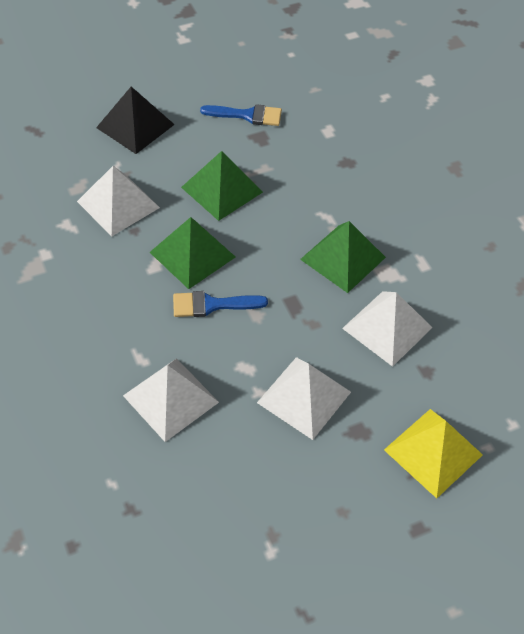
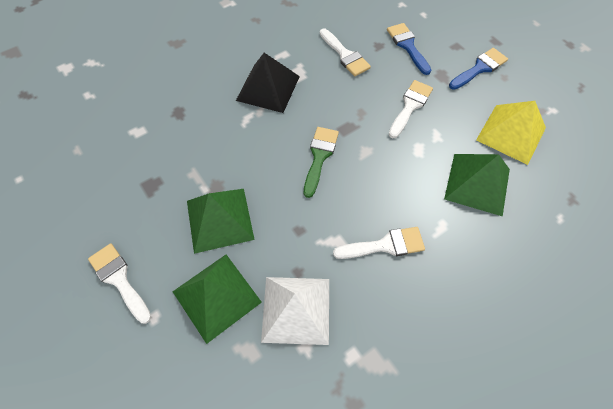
green brush: 0 -> 1
white brush: 0 -> 4
white pyramid: 4 -> 1

